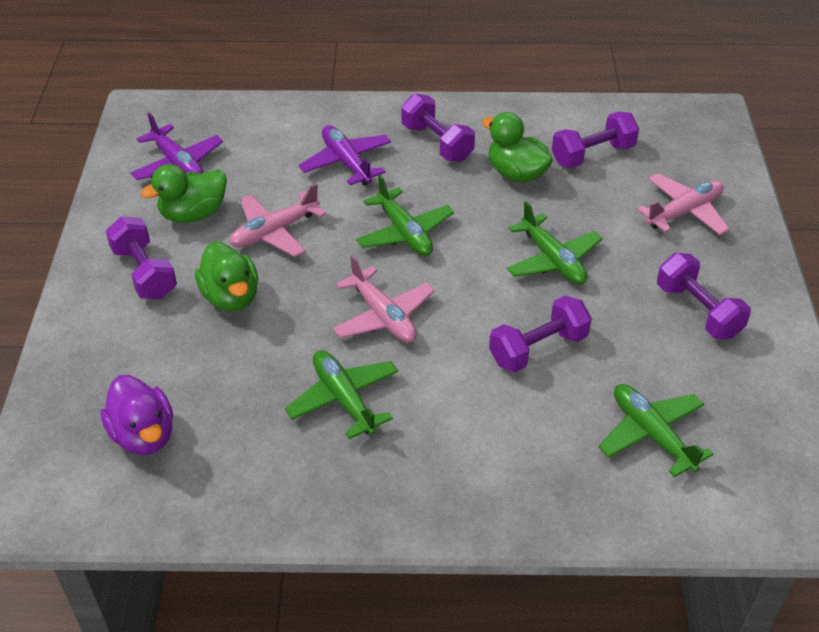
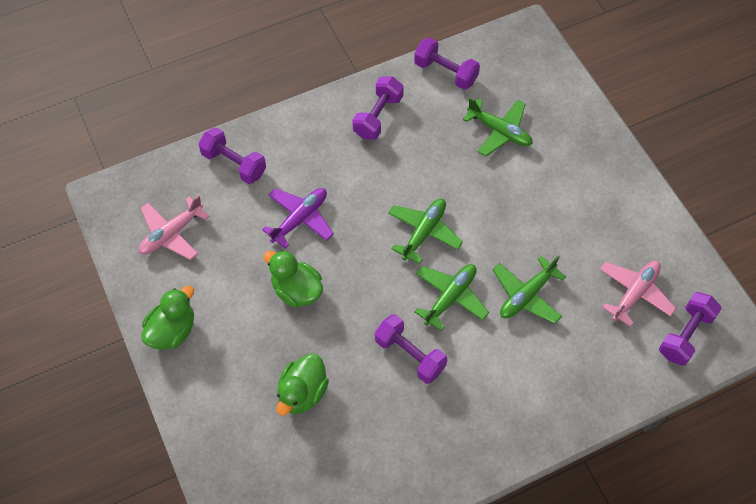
pink plane: 3 -> 2
purple duck: 1 -> 0
purple plane: 2 -> 1

